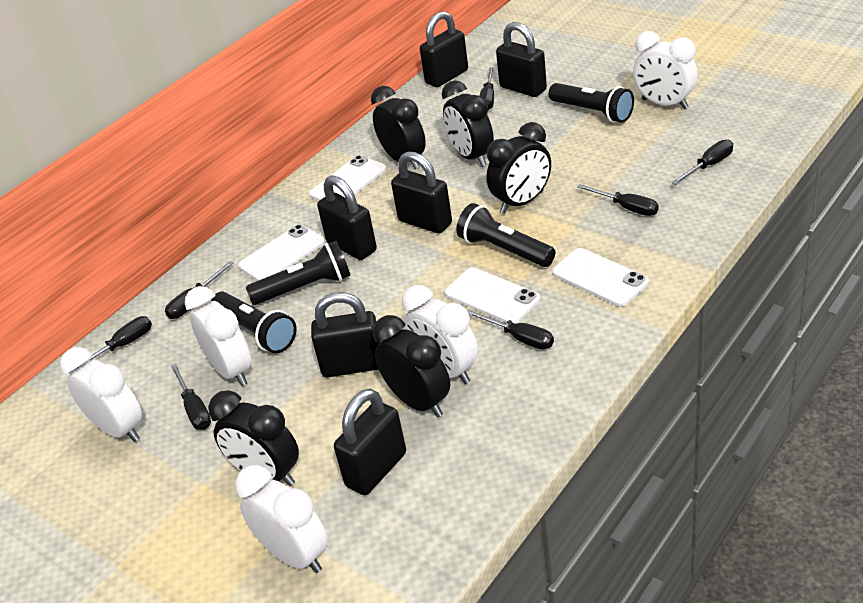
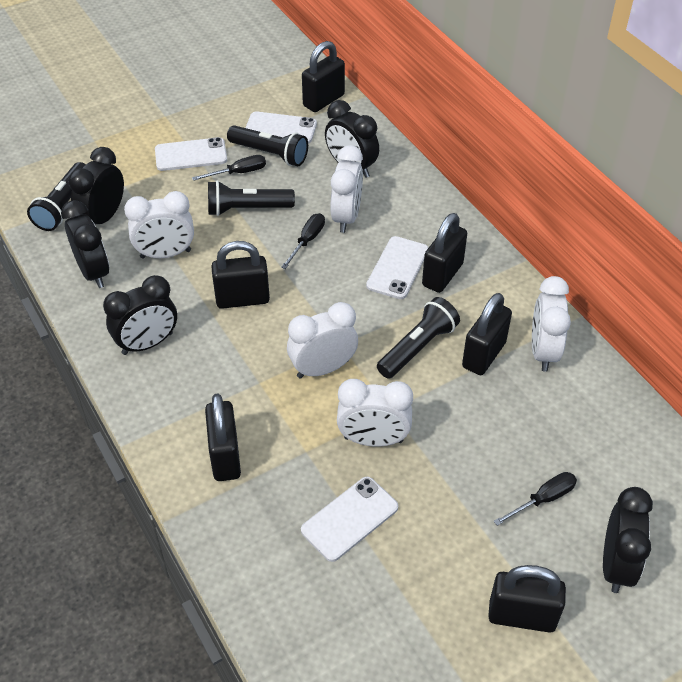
black screwdriver: 7 -> 3

